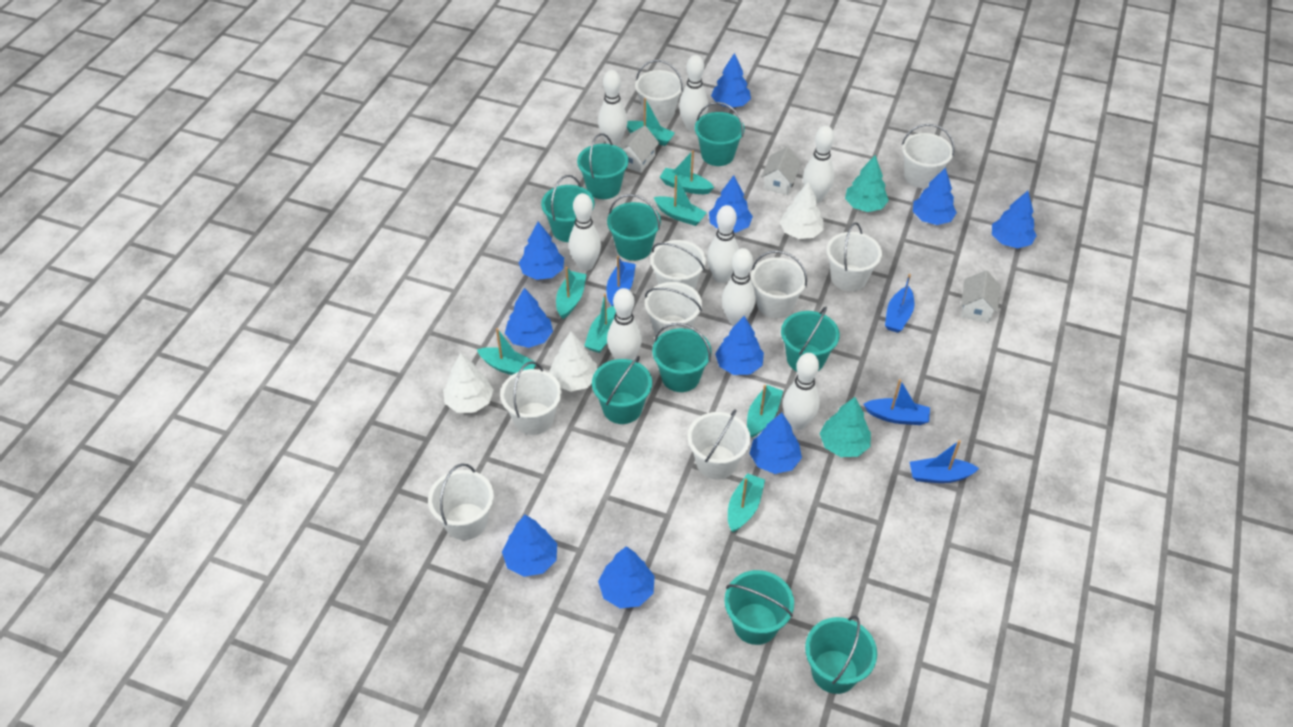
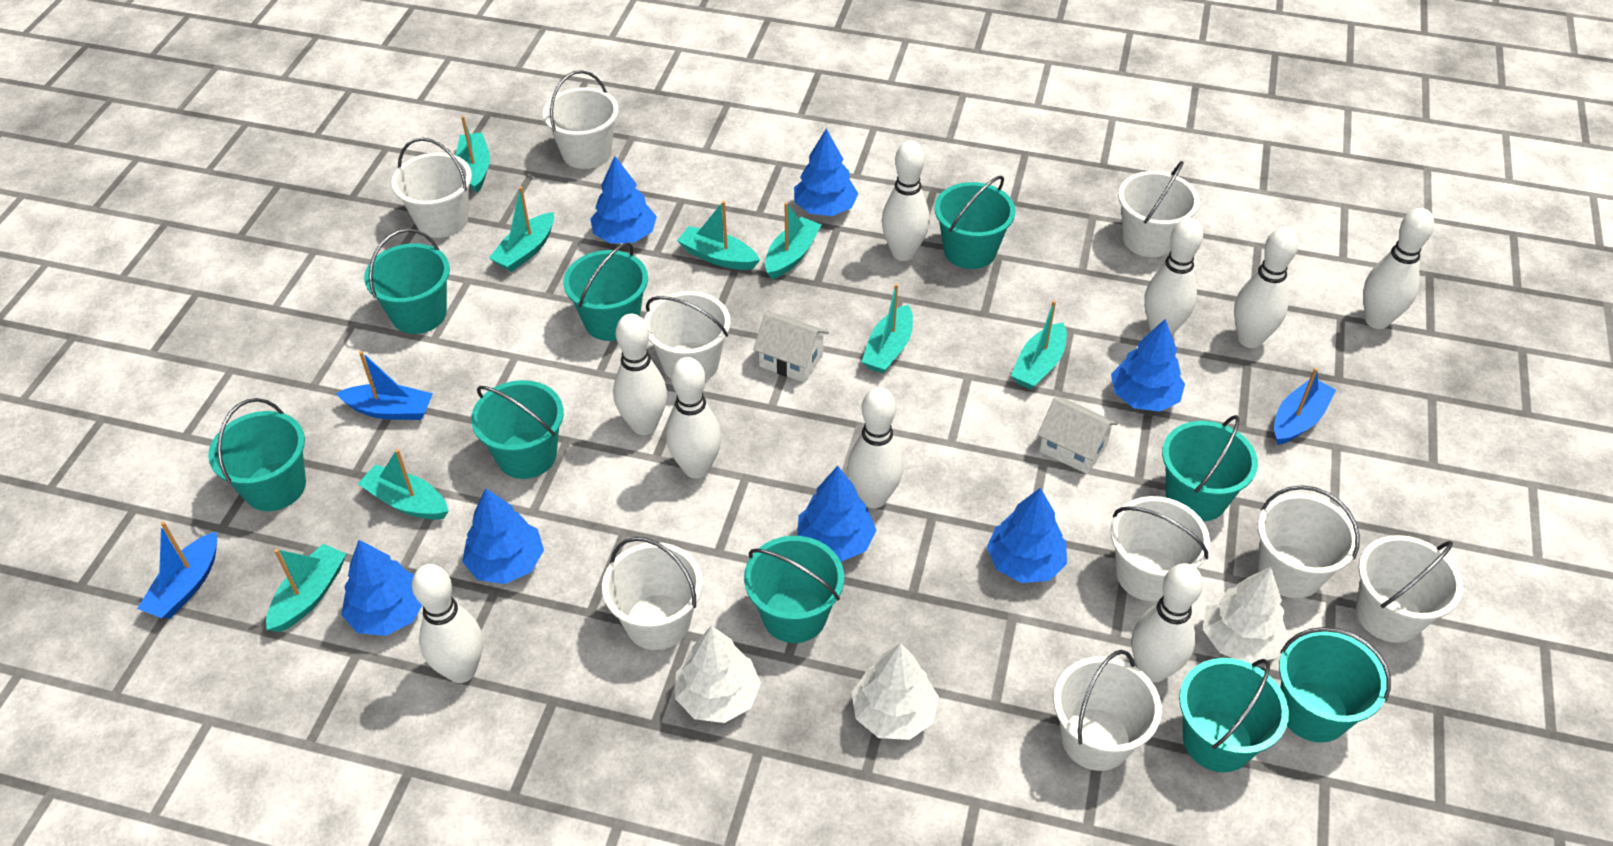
blue boat: 4 -> 3
blue tree: 10 -> 7
turquoise tree: 2 -> 0
white bowling pin: 8 -> 9
white house: 3 -> 2

